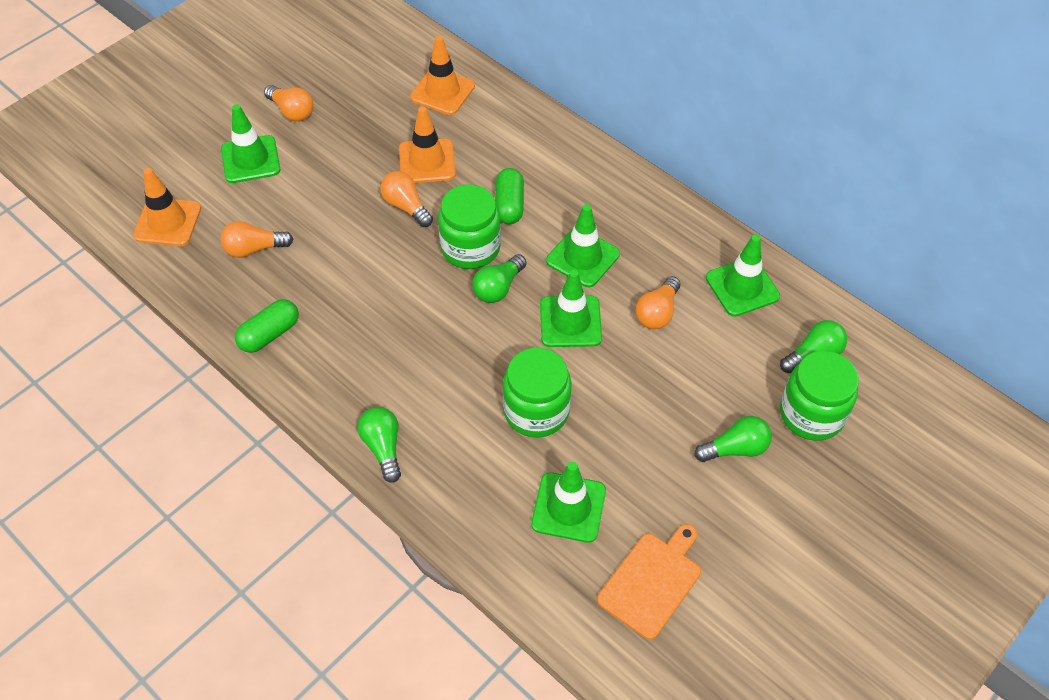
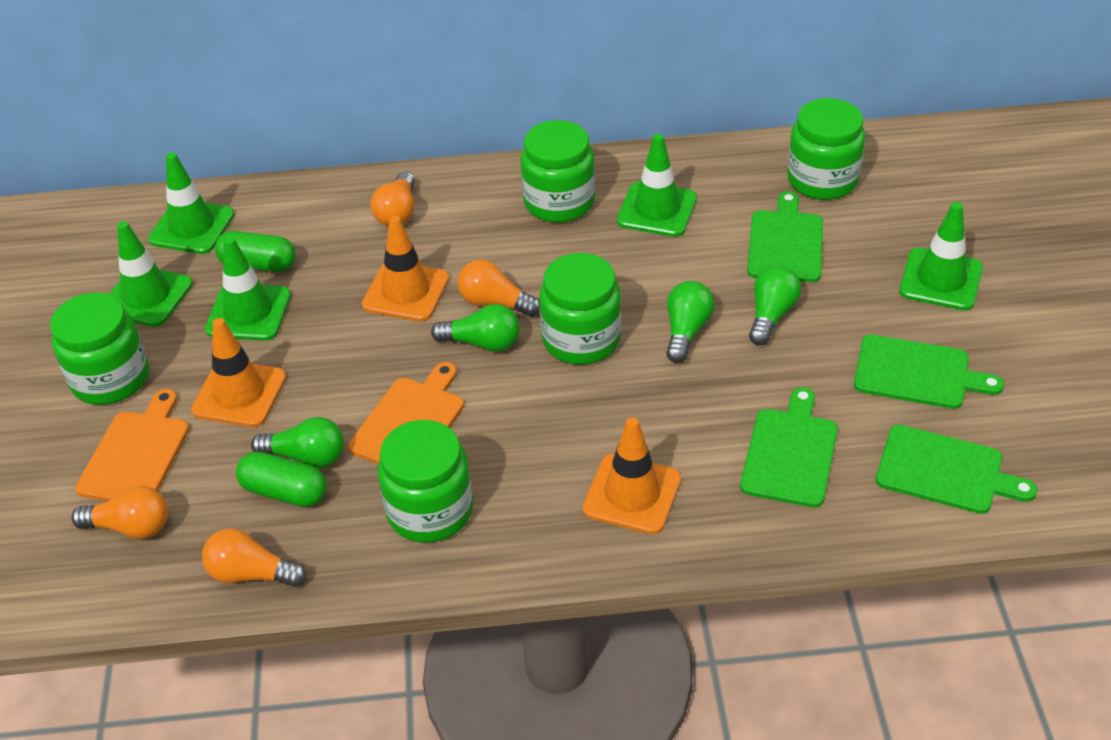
green cutting board: 0 -> 4
green jar: 3 -> 5
orange cutting board: 1 -> 2

